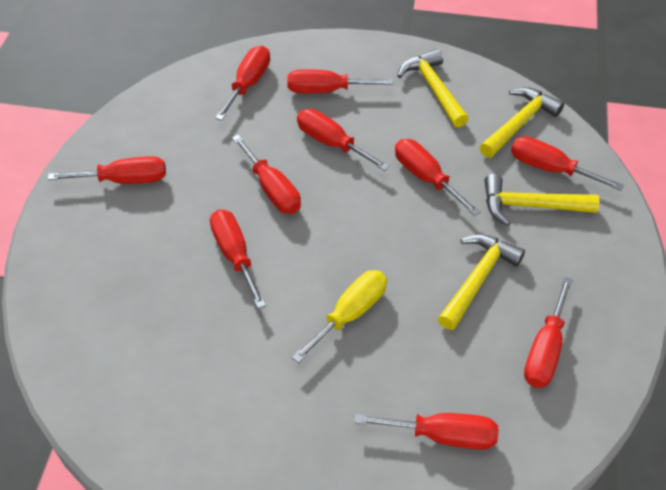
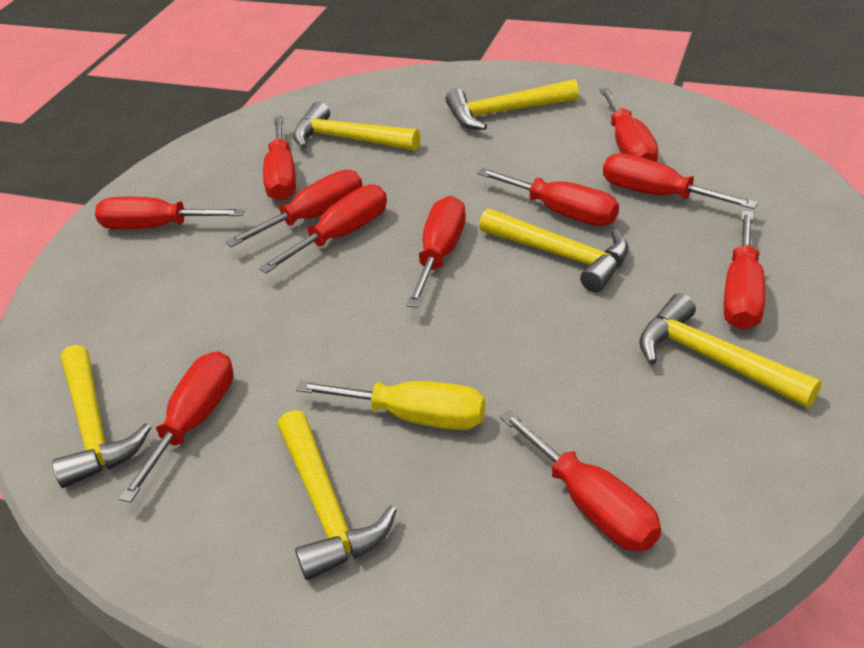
red screwdriver: 10 -> 11
yellow hammer: 4 -> 6

